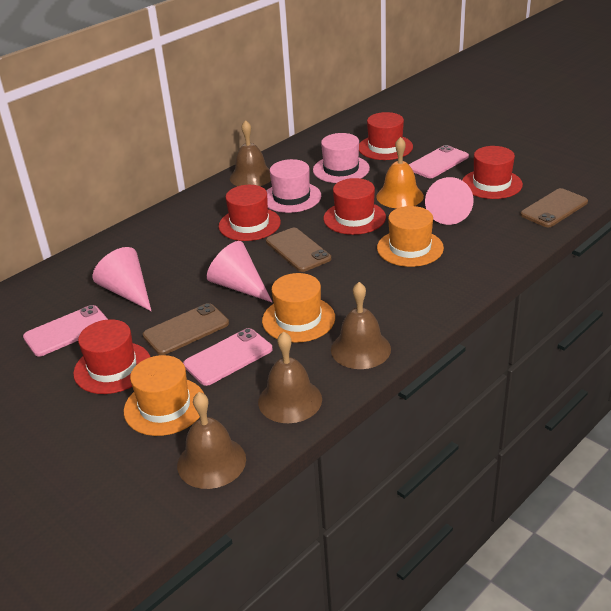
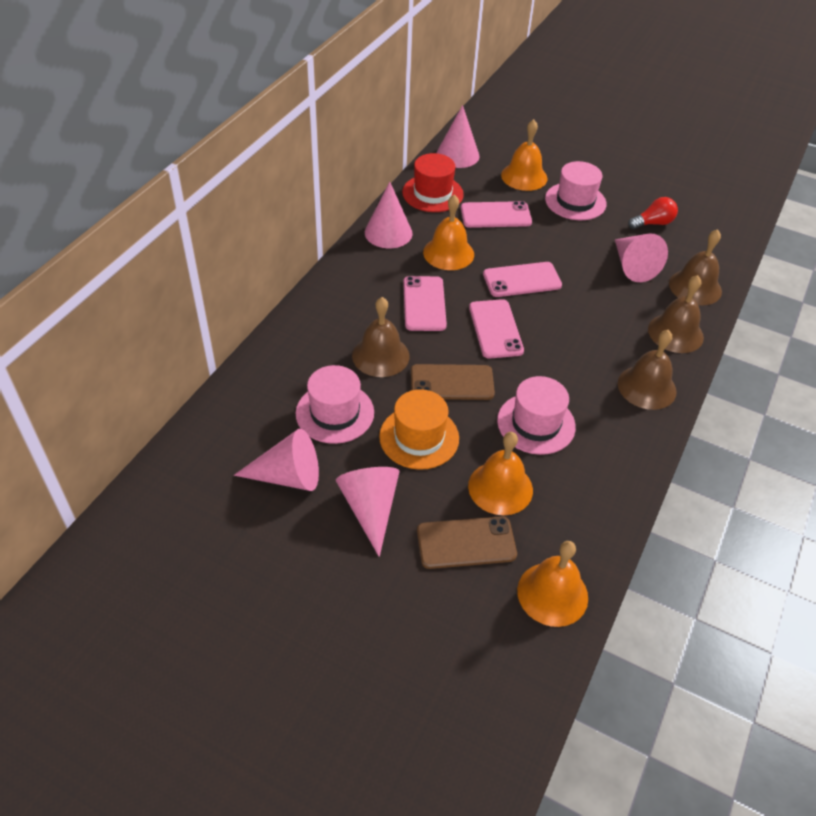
brown phone: 3 -> 2
orange bell: 1 -> 4
orange hat: 3 -> 1
pink cone: 3 -> 5
pink hat: 2 -> 3
pink phone: 3 -> 4
red hat: 5 -> 1
red light bulb: 0 -> 1

